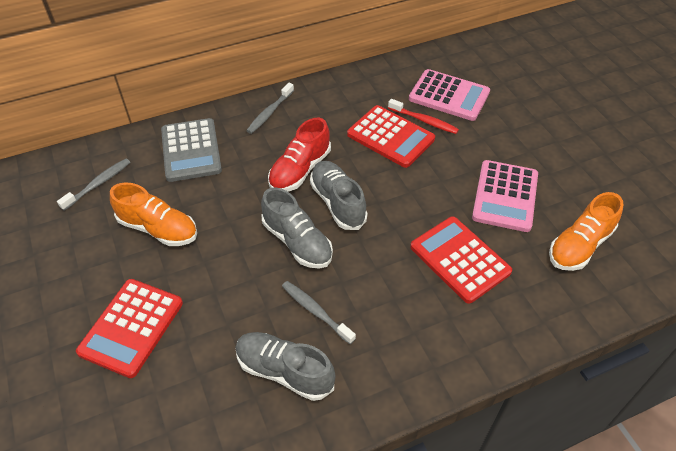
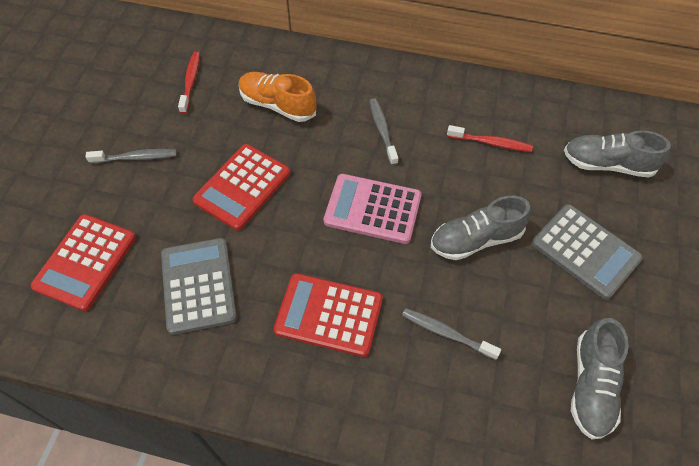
grey calculator: 1 -> 2
orange shoe: 2 -> 1
pink calculator: 2 -> 1
red shoe: 1 -> 0
red toothbrush: 1 -> 2

